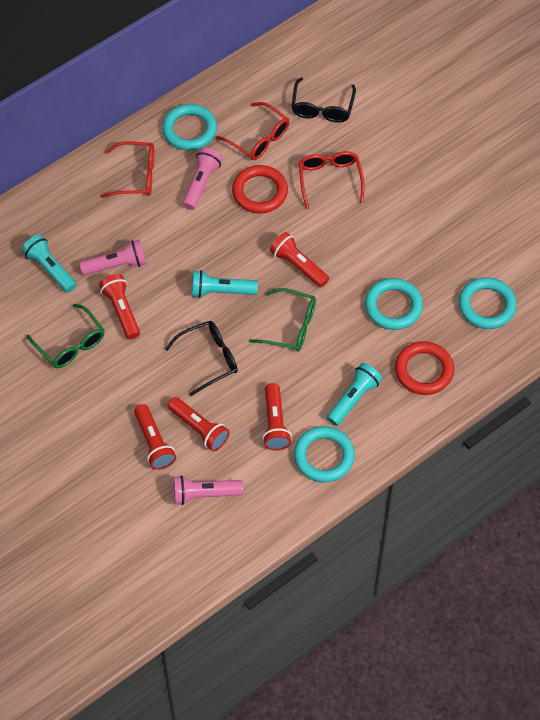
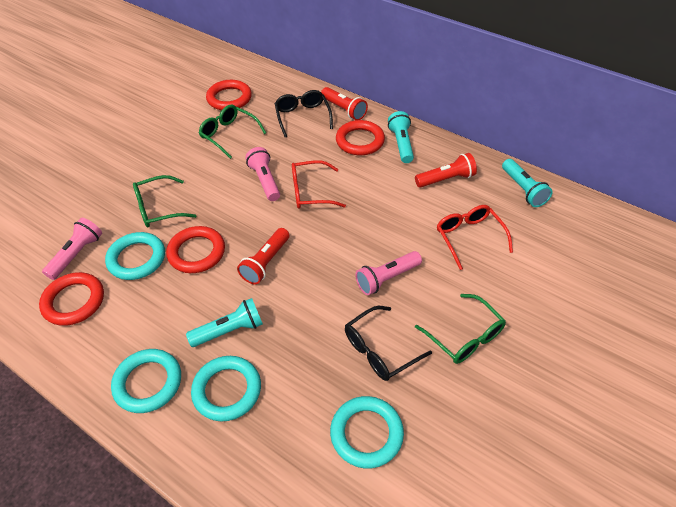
green glasses: 2 -> 3
red flashlight: 5 -> 3
red glasses: 3 -> 2
red ring: 2 -> 4

